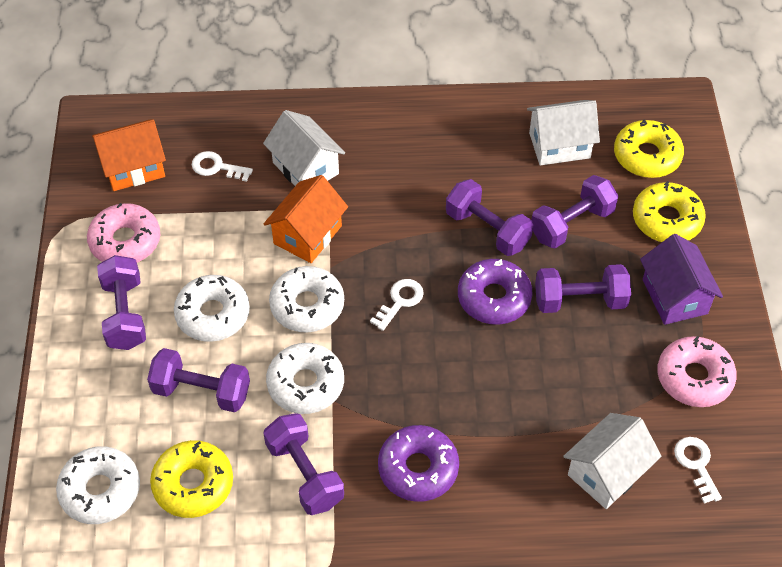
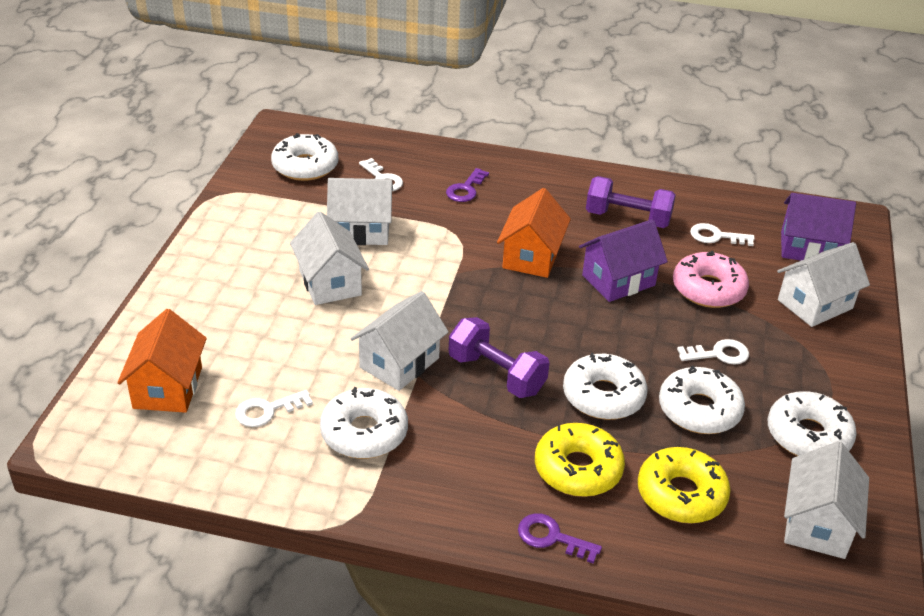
pink donut: 2 -> 1
purple donut: 2 -> 0
purple dumbbell: 6 -> 2
purple house: 1 -> 2
purple key: 0 -> 2
white donut: 4 -> 5
white house: 3 -> 5
white key: 3 -> 4
yellow donut: 3 -> 2

